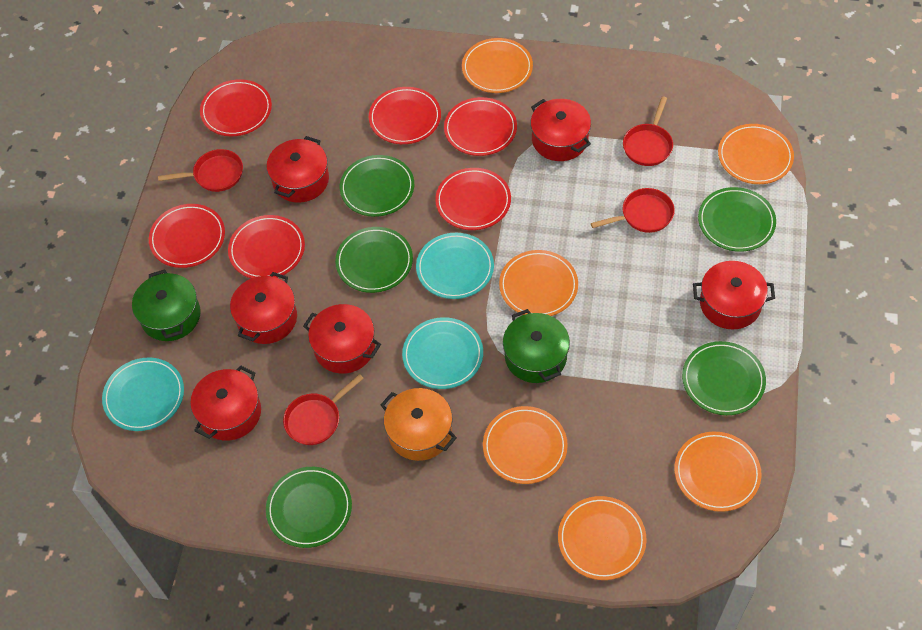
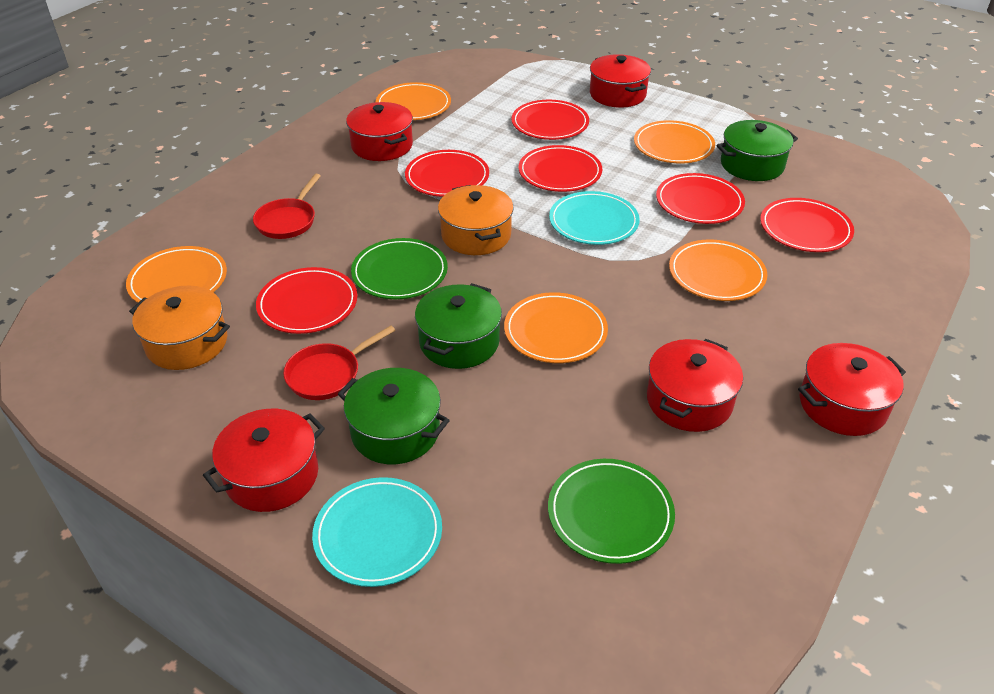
green plate: 5 -> 2
green pot: 2 -> 3
orange plate: 6 -> 5
orange pot: 1 -> 2
red pan: 4 -> 2
red pot: 6 -> 5
turquoise plate: 3 -> 2

